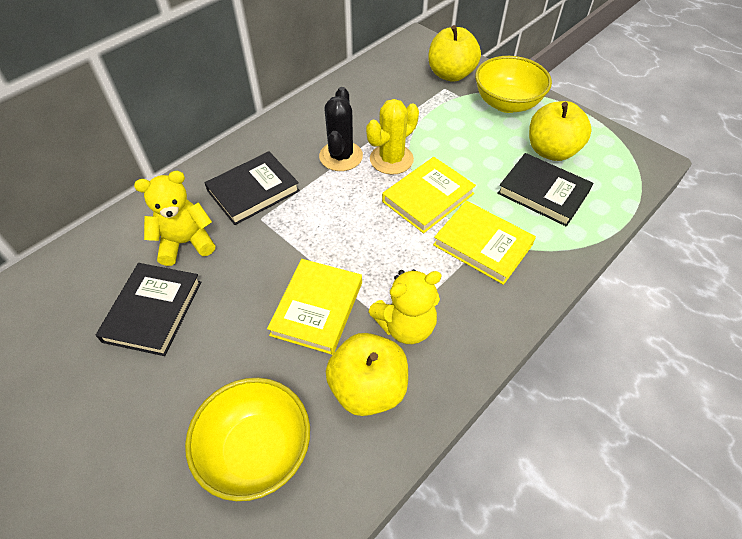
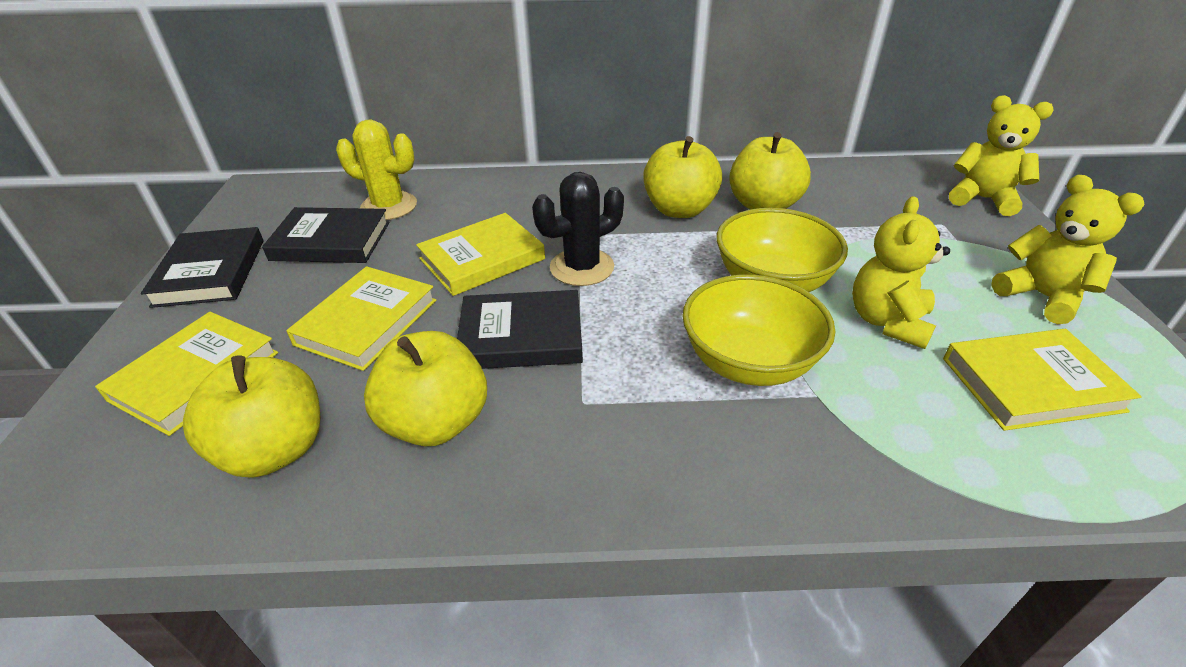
yellow apple: 3 -> 4
yellow book: 3 -> 4
yellow teddy bear: 2 -> 3

